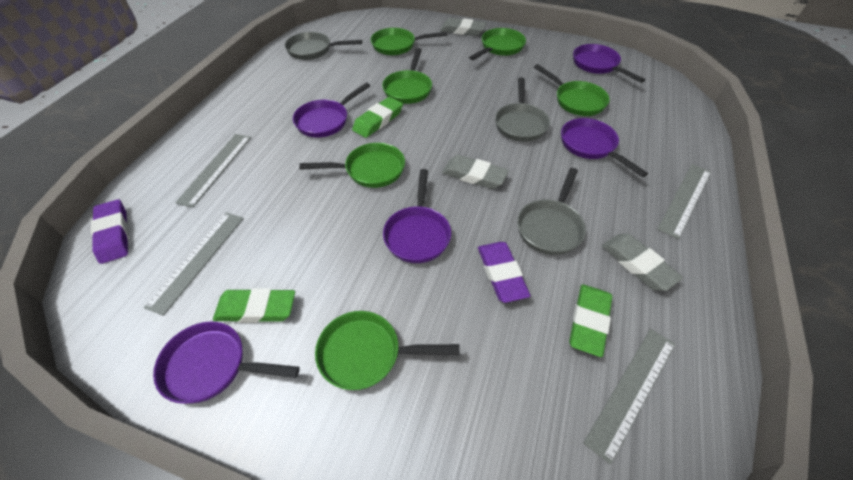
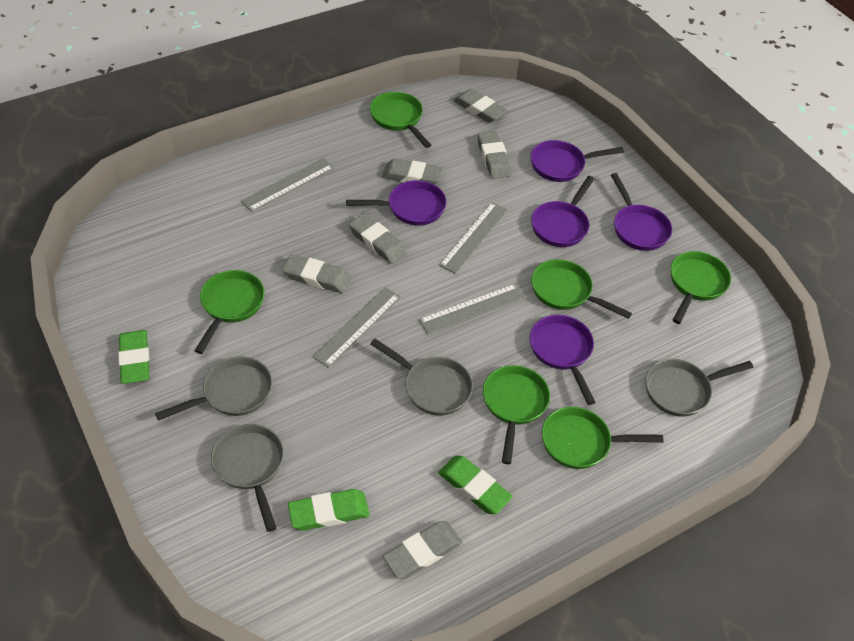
grey eraser: 3 -> 6
grey pan: 3 -> 4
purple eraser: 2 -> 0

